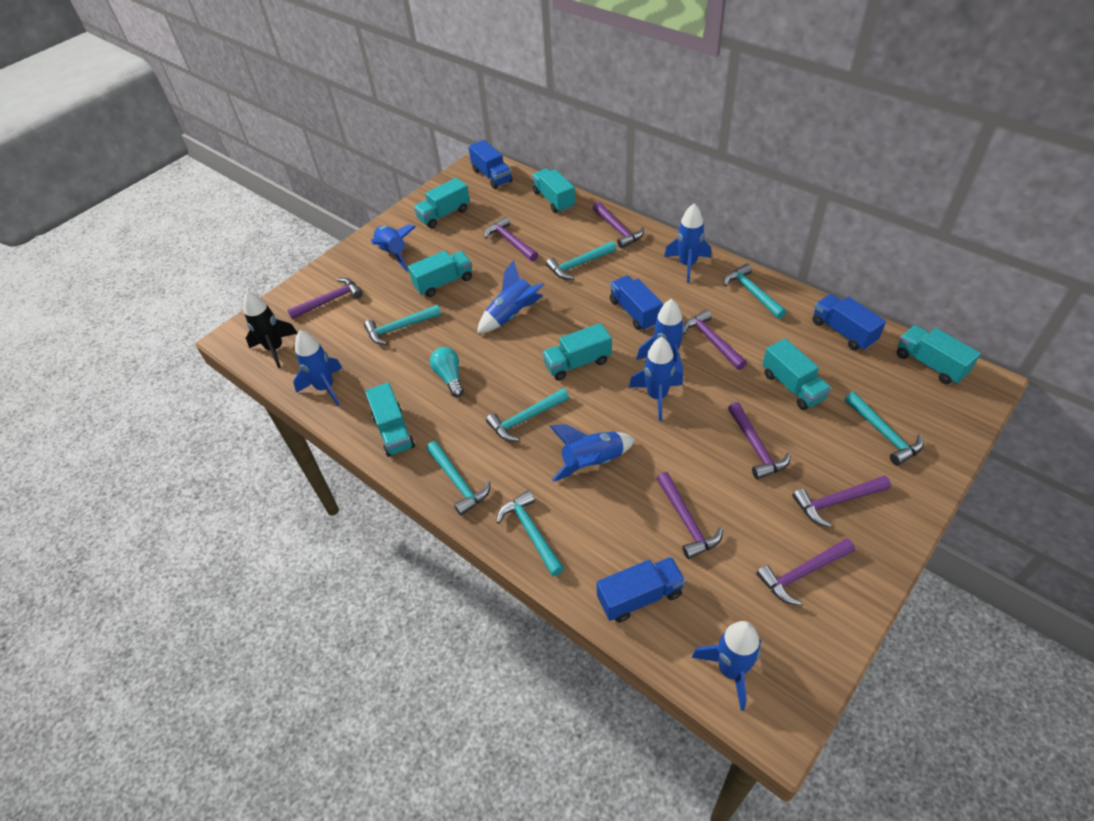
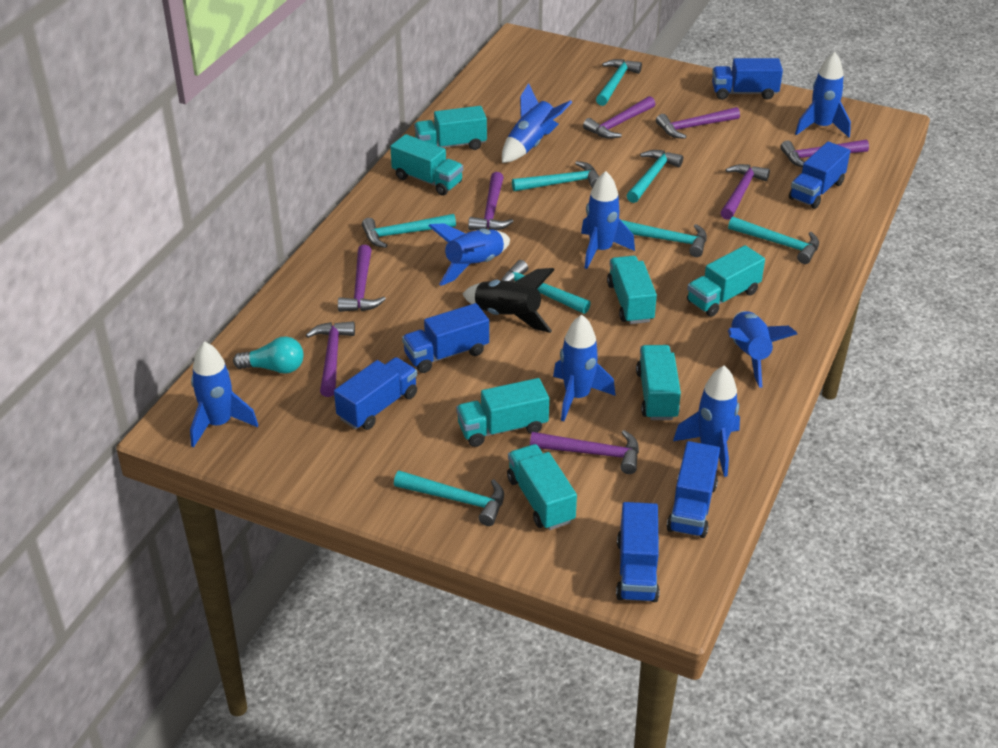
blue truck: 4 -> 6
turquoise hammer: 7 -> 8

